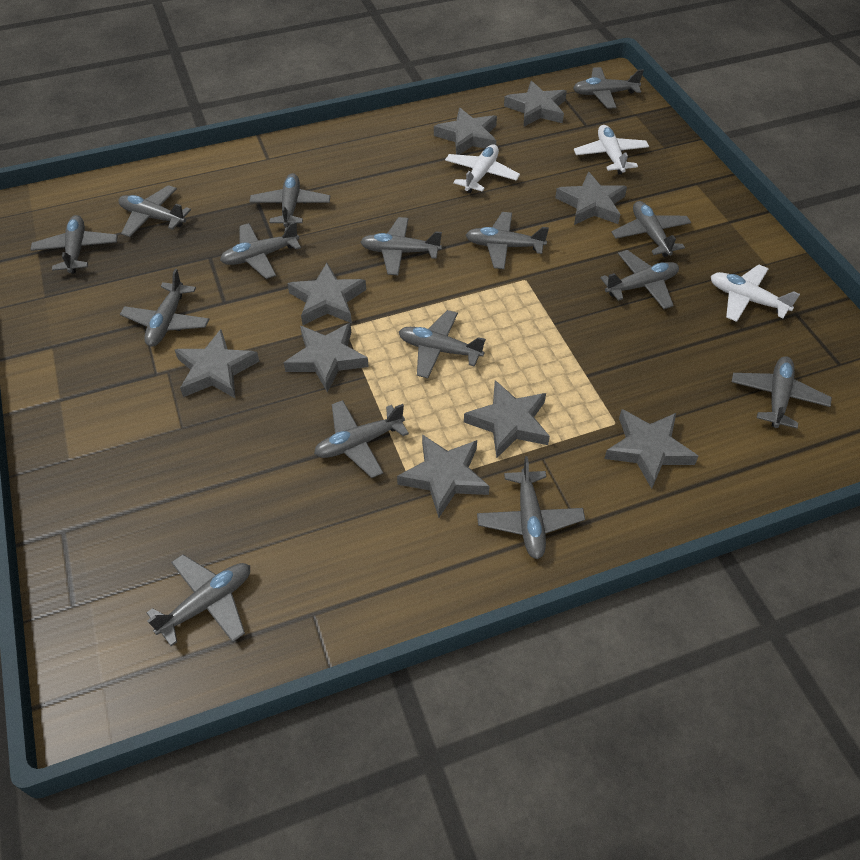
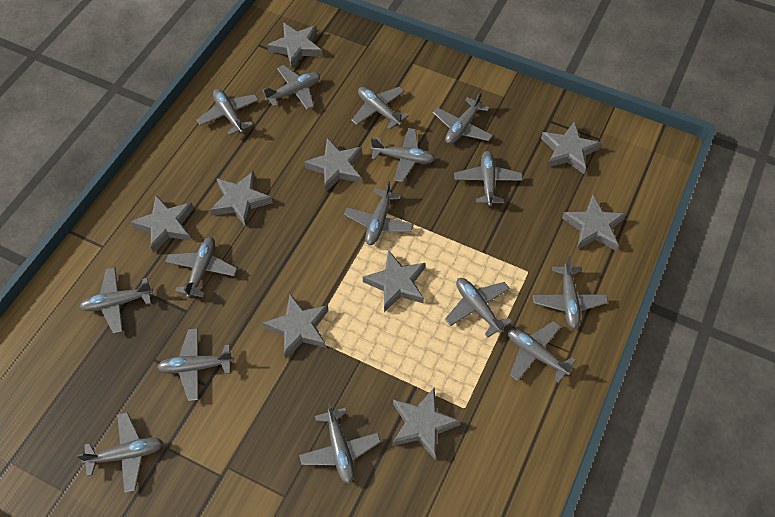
white plane: 3 -> 0

